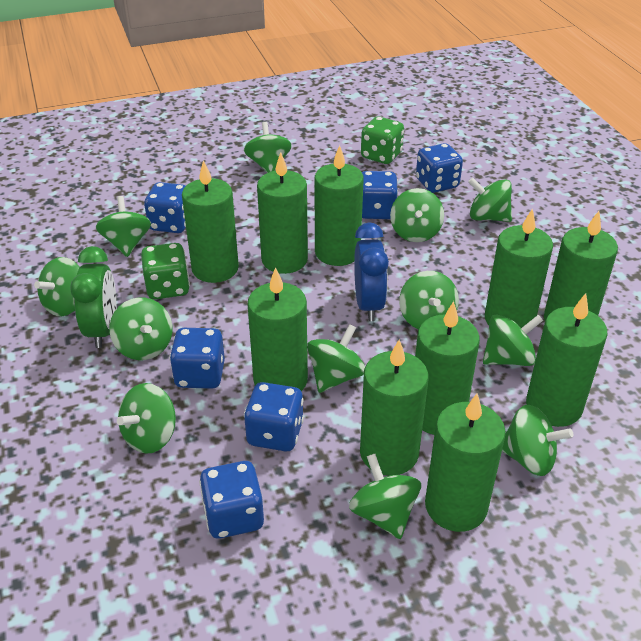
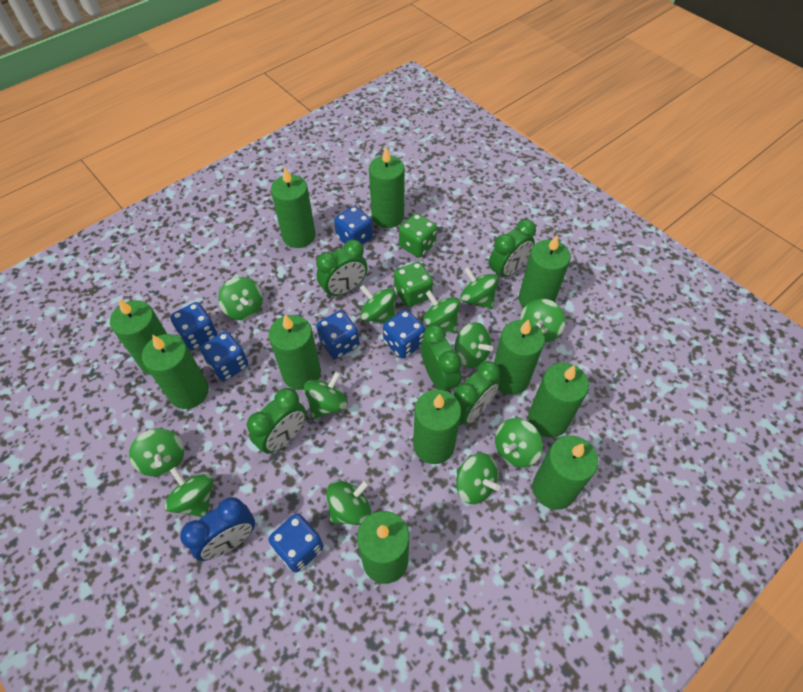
green candle: 10 -> 11
green clock: 1 -> 5

